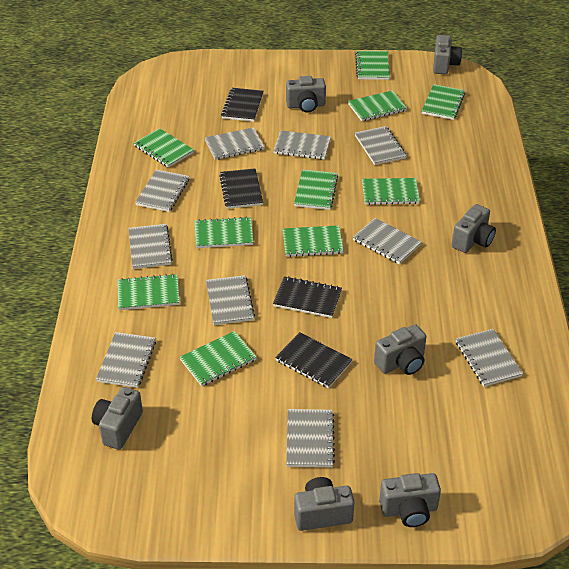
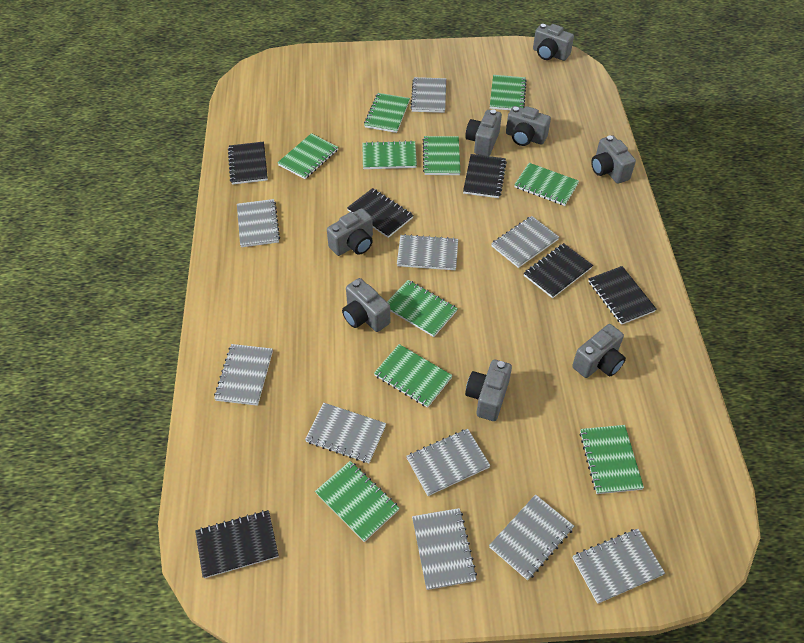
black notebook: 4 -> 6
grey camera: 7 -> 8

